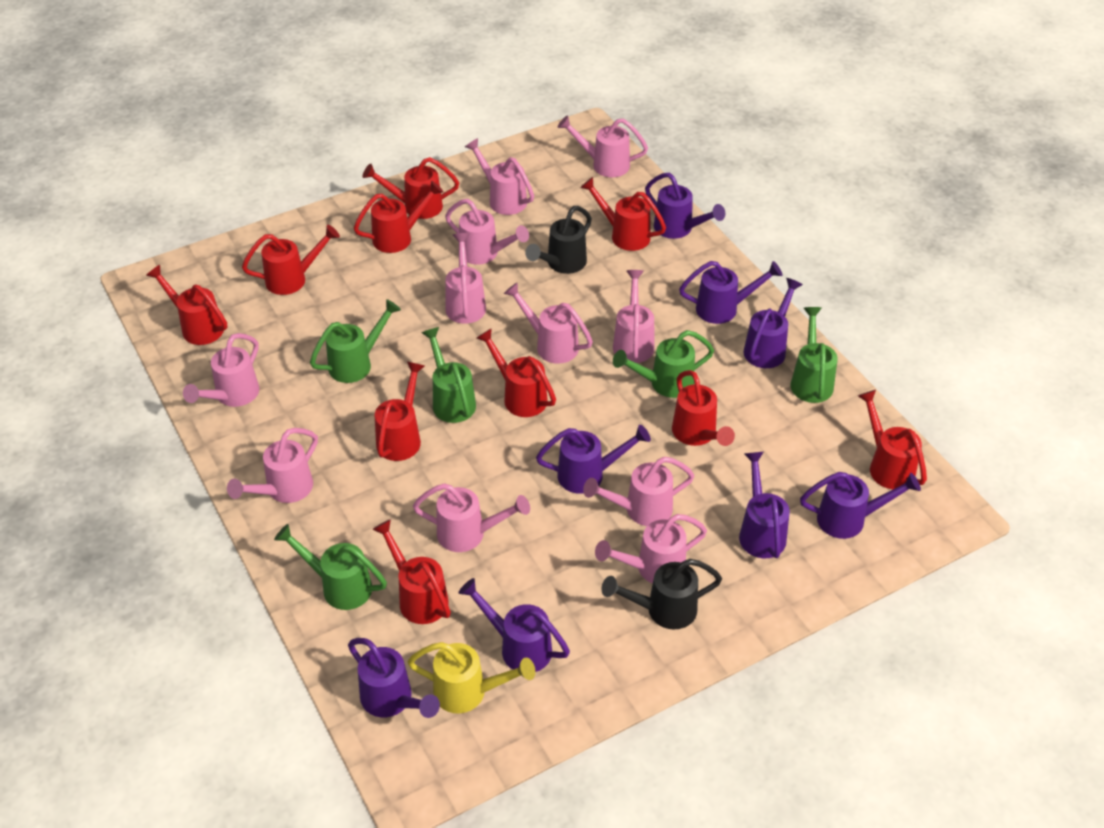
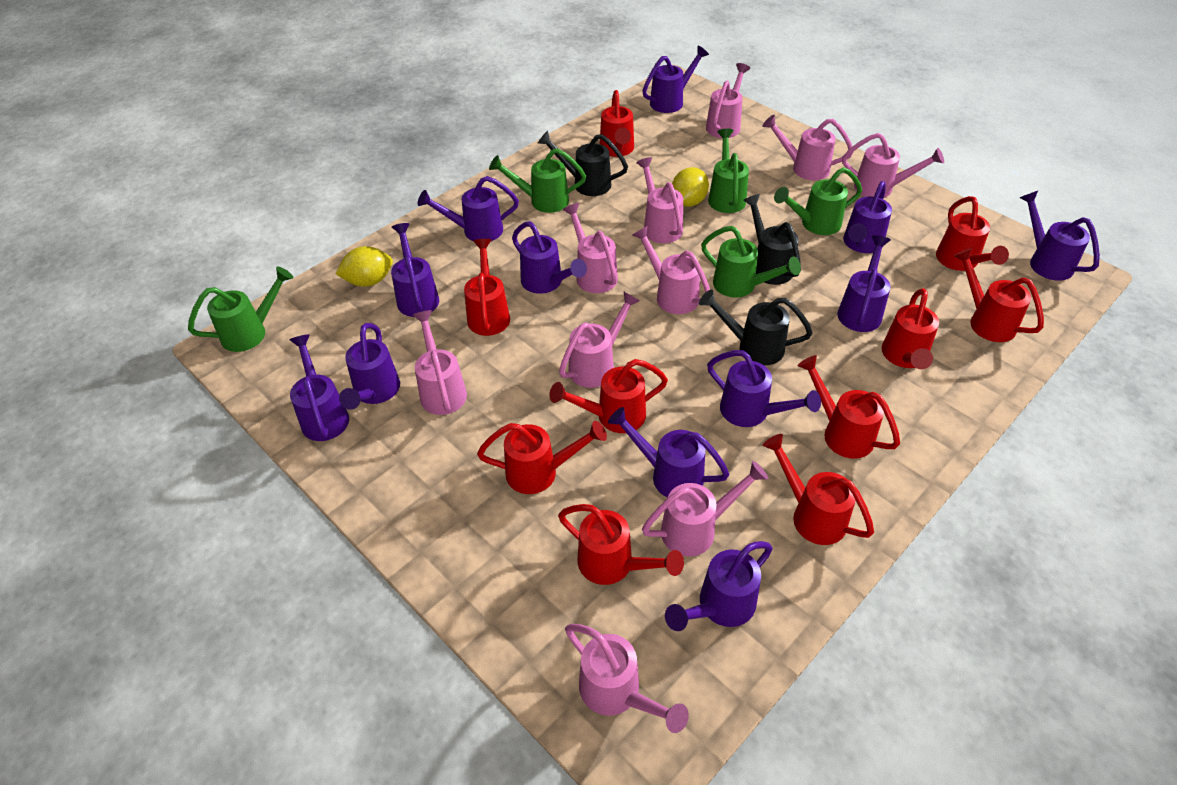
black watering can: 2 -> 3
pink watering can: 11 -> 10
purple watering can: 8 -> 12
yellow lemon: 0 -> 2
yellow watering can: 1 -> 0

